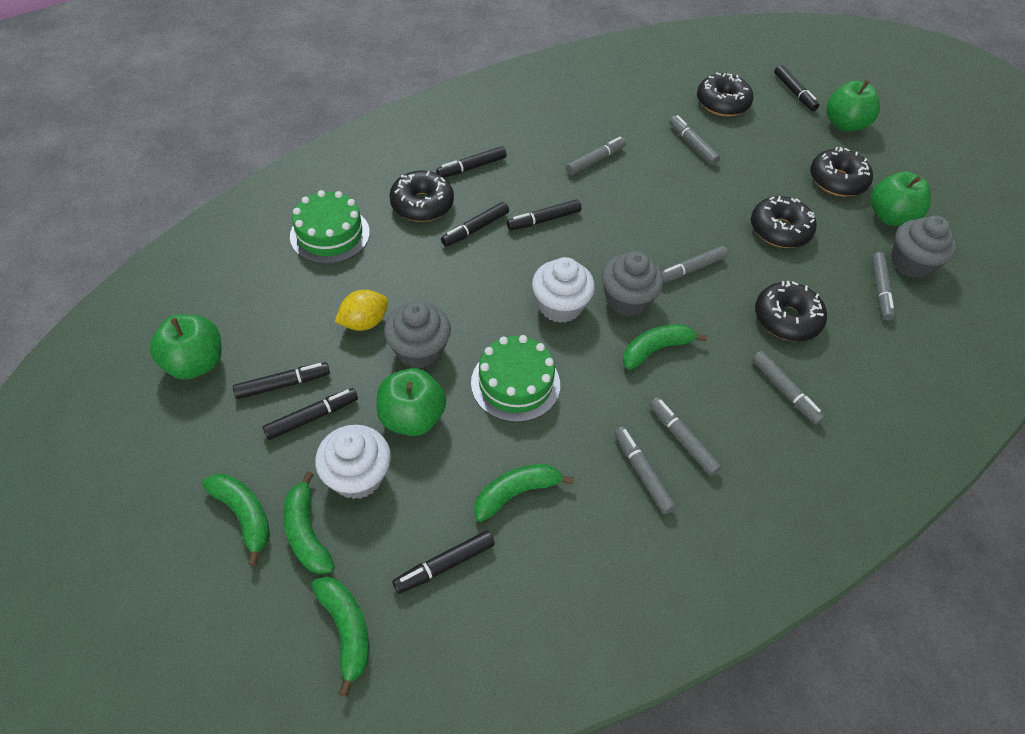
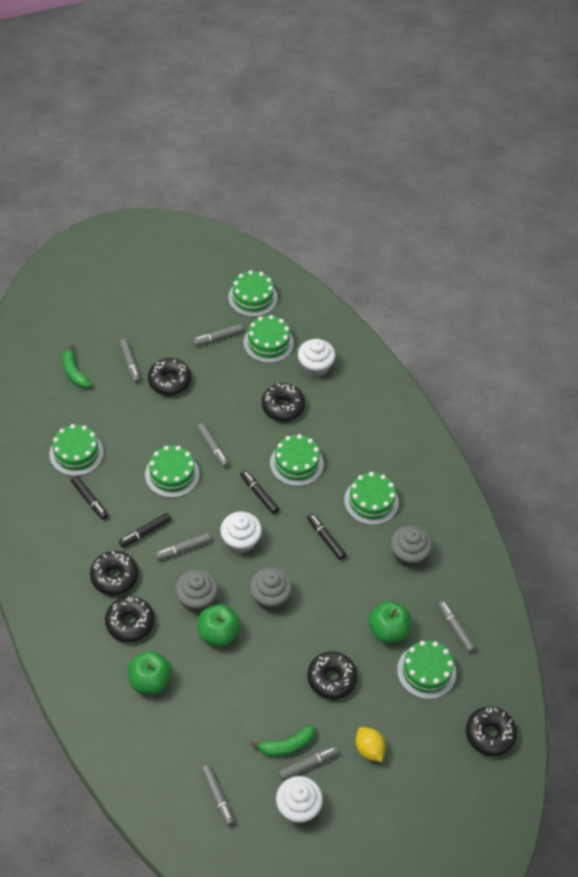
black donut: 5 -> 6
black marker: 7 -> 4
green apple: 4 -> 3
green banana: 5 -> 2
green cake: 2 -> 7
white cupcake: 2 -> 3

